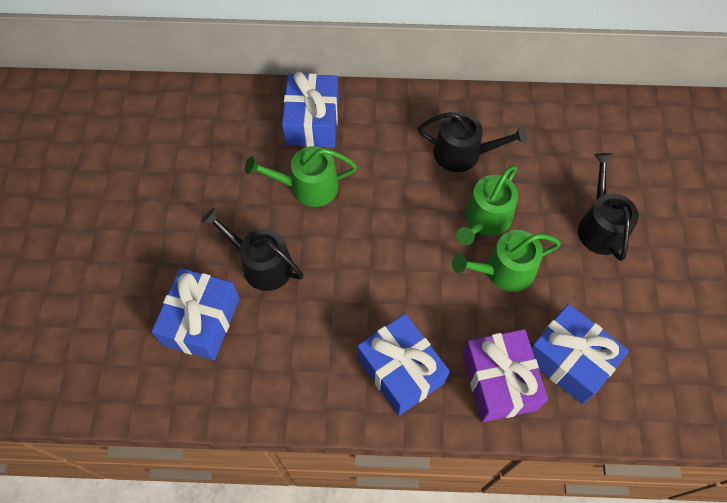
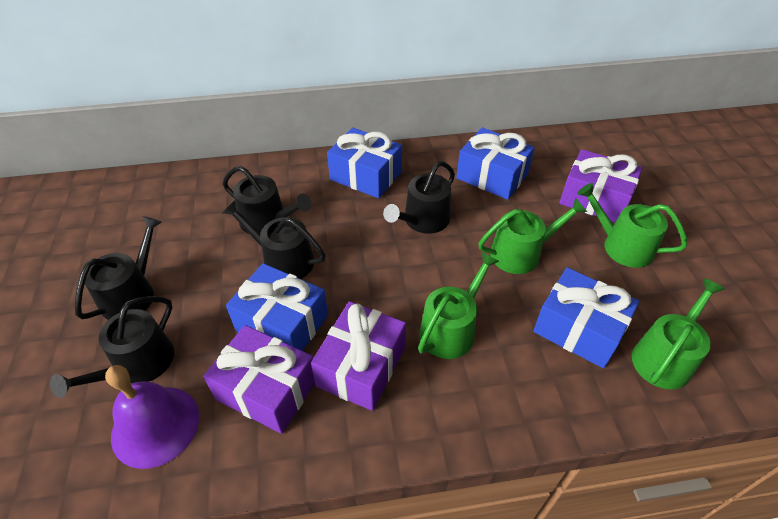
black watering can: 3 -> 5
green watering can: 3 -> 4
purple bell: 0 -> 1
purple gift: 1 -> 3

